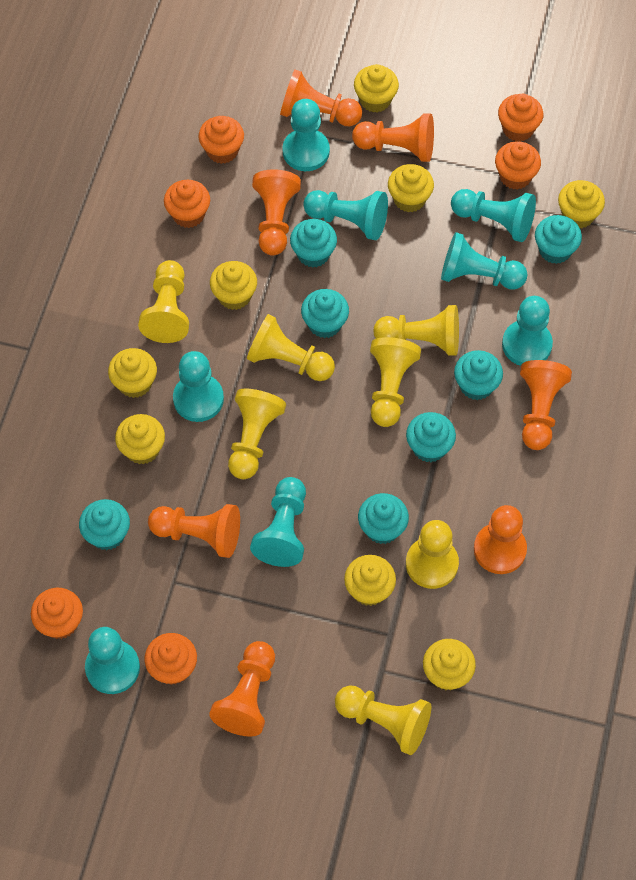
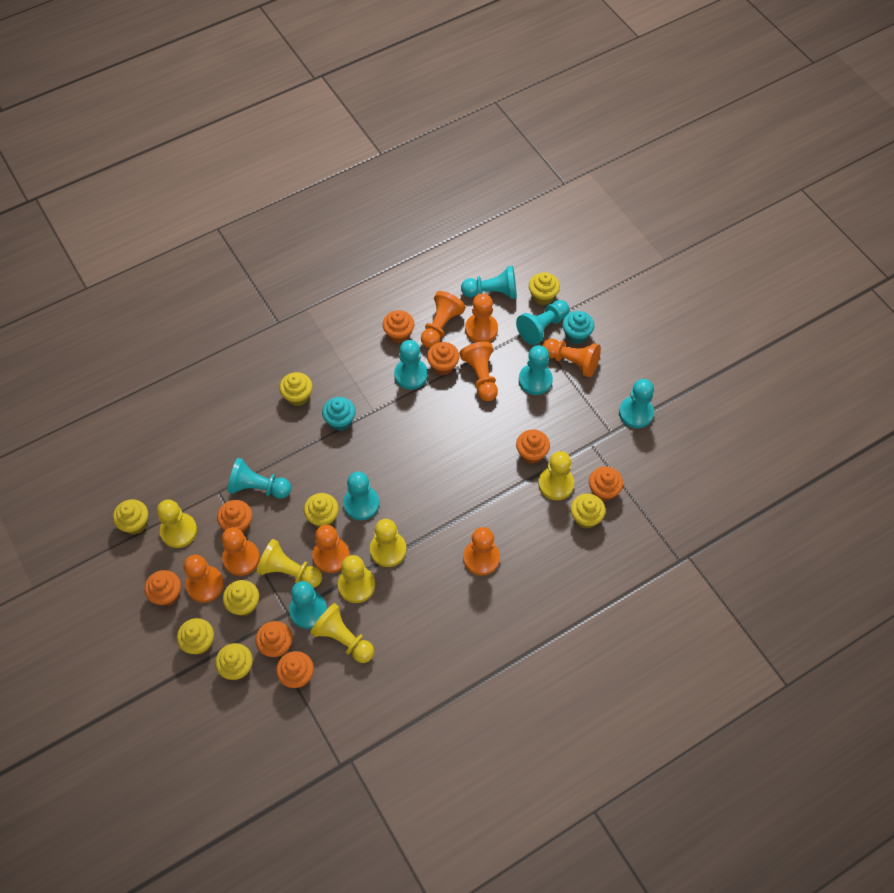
orange cupcake: 6 -> 8
orange pawn: 7 -> 8
turquoise cupcake: 7 -> 2
yellow pawn: 7 -> 6

